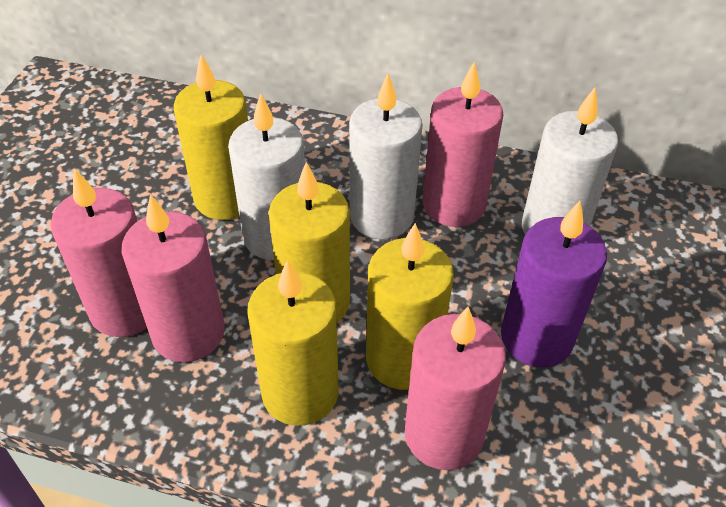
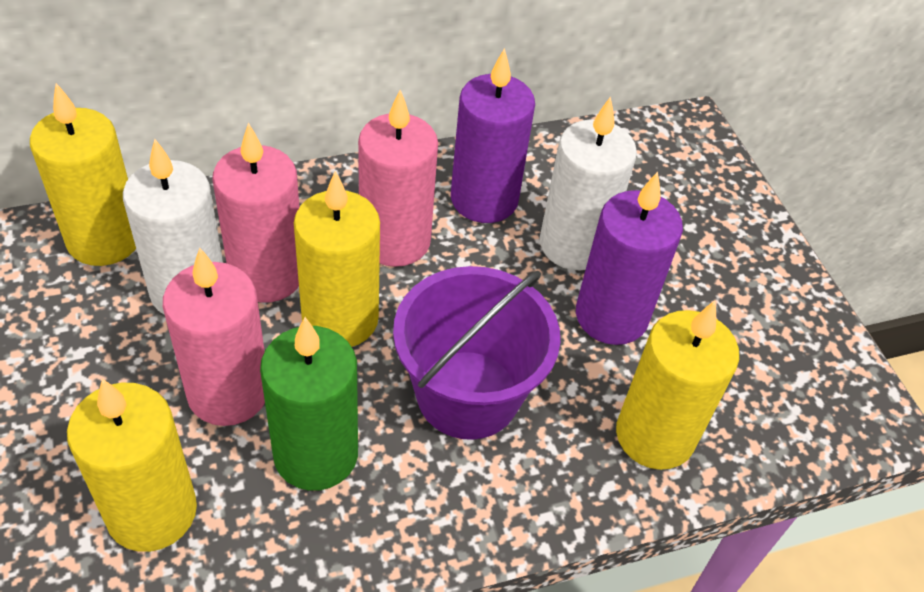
green candle: 0 -> 1
pink candle: 4 -> 3
purple bucket: 0 -> 1
purple candle: 1 -> 2
white candle: 3 -> 2

